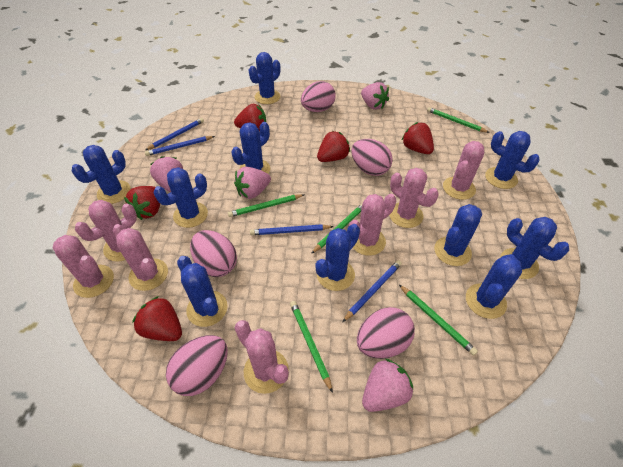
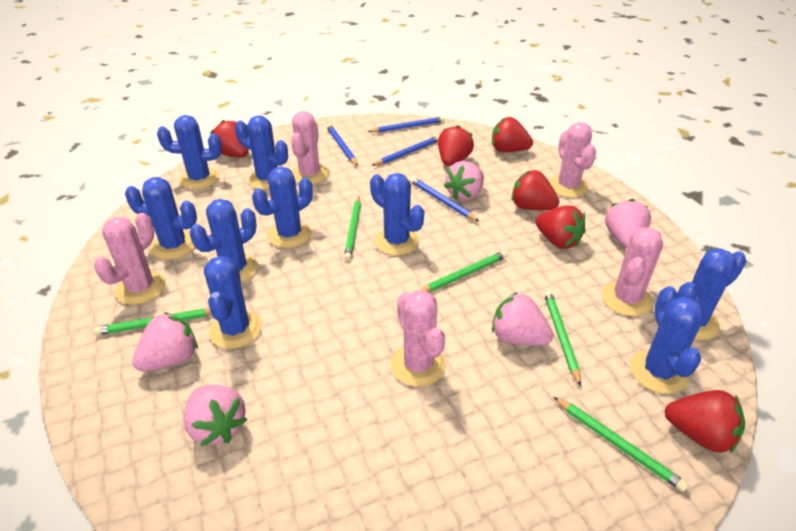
blue cactus: 10 -> 9
pink cactus: 7 -> 5
pink egg: 5 -> 0
pink strawberry: 4 -> 5
red strawberry: 5 -> 6

